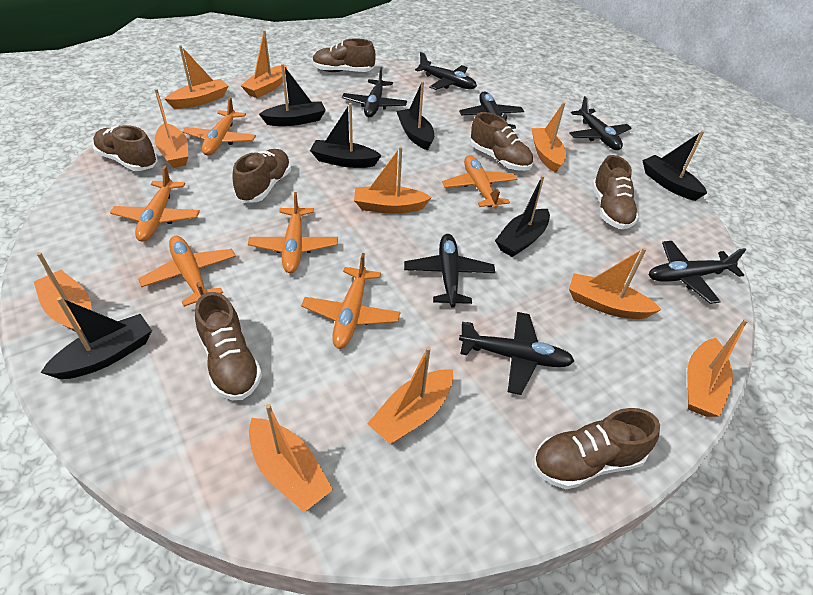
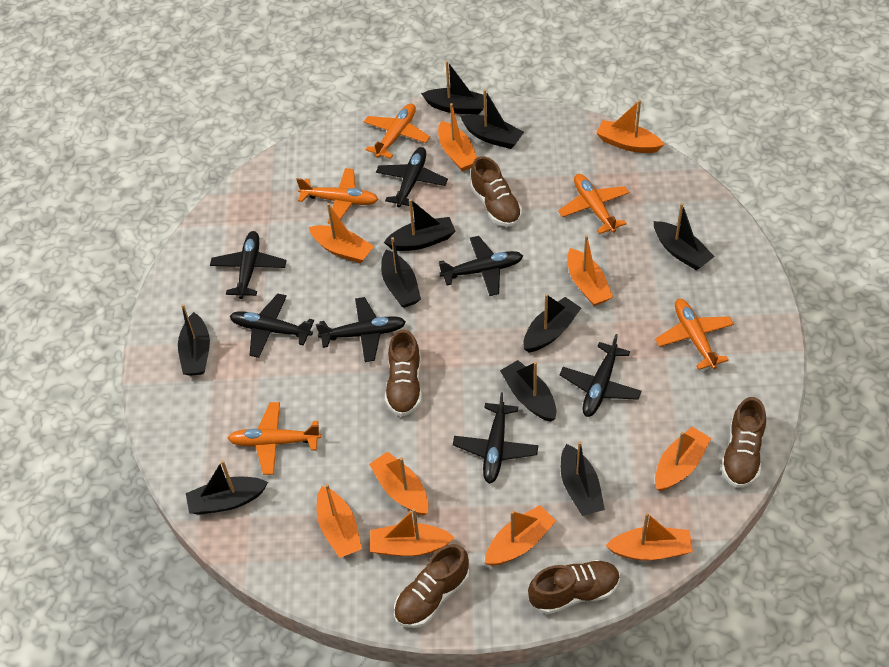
black boat: 6 -> 10
brown shoe: 7 -> 5
orange plane: 6 -> 5

